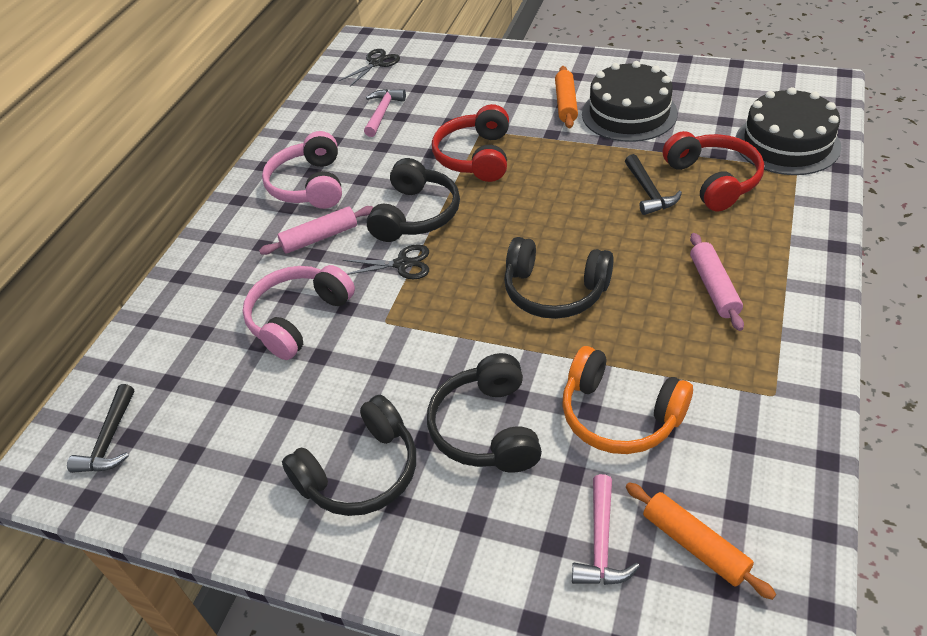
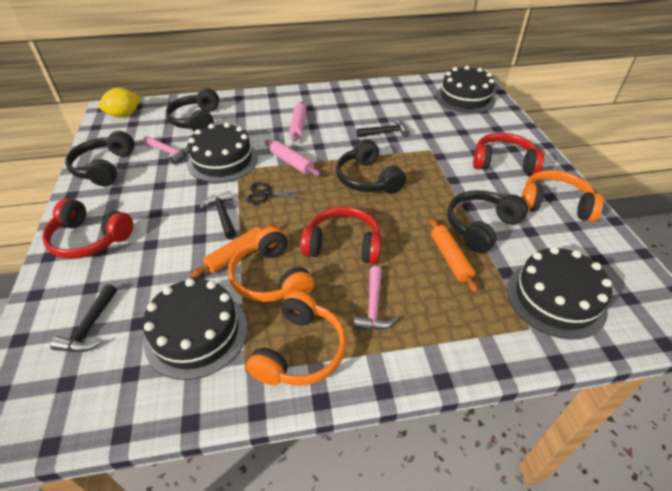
black cake: 2 -> 4
black hammer: 2 -> 3
black scissors: 2 -> 1
orange headphones: 1 -> 3
pink headphones: 2 -> 0
red headphones: 2 -> 3
yellow lemon: 0 -> 1

